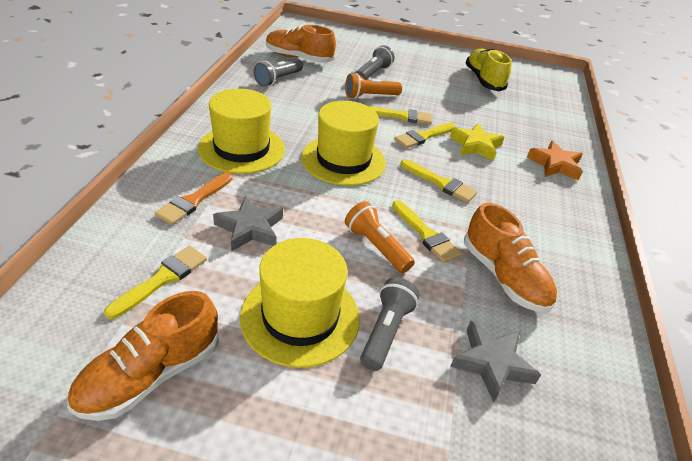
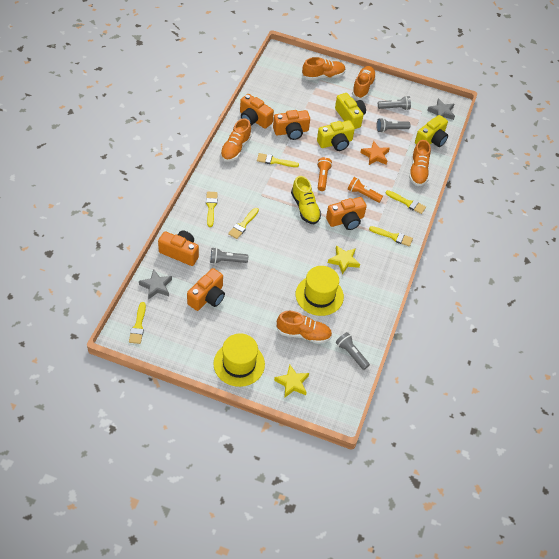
grey flashlight: 3 -> 4
orange brush: 1 -> 0
orange camera: 0 -> 5
orange shoe: 3 -> 5
yellow brush: 5 -> 6
yellow camera: 0 -> 3
yellow hat: 3 -> 2
yellow star: 1 -> 2

